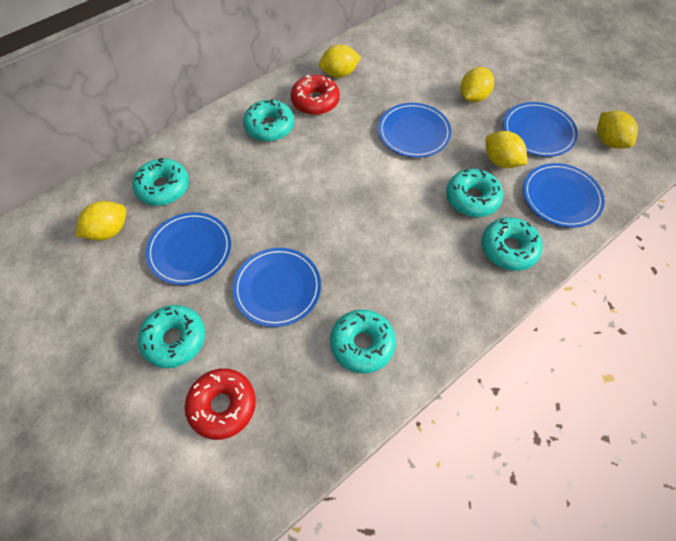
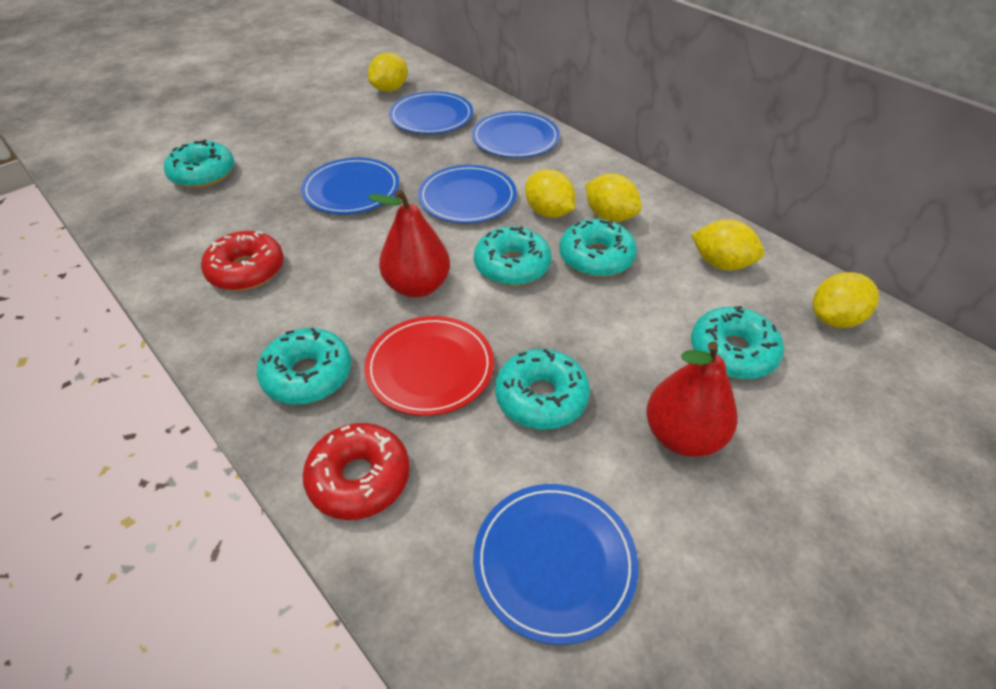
red pear: 0 -> 2
red plate: 0 -> 1

